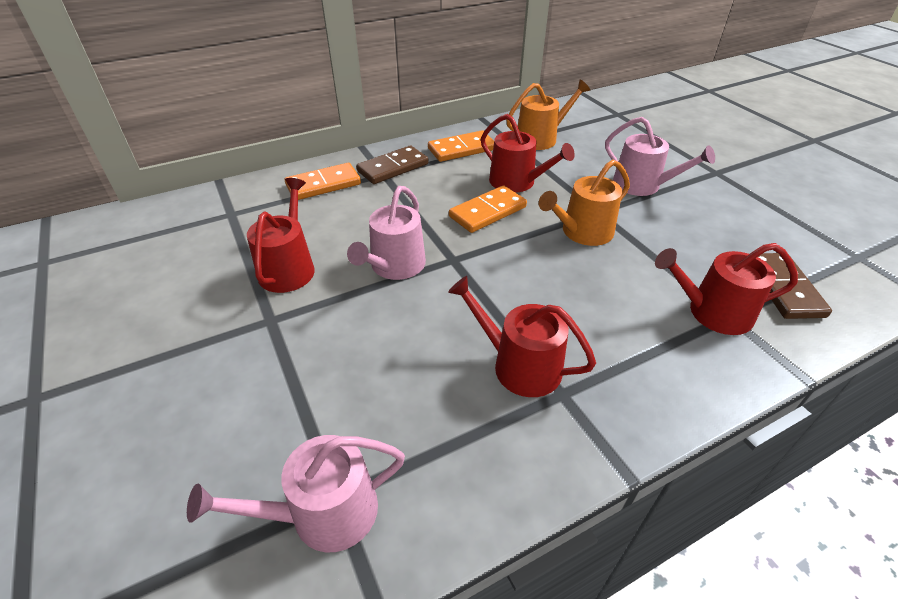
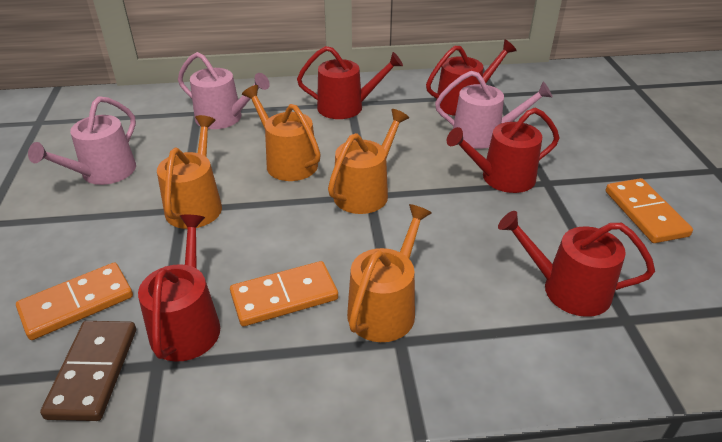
brown domino: 2 -> 1
orange watering can: 2 -> 4
red watering can: 4 -> 5

